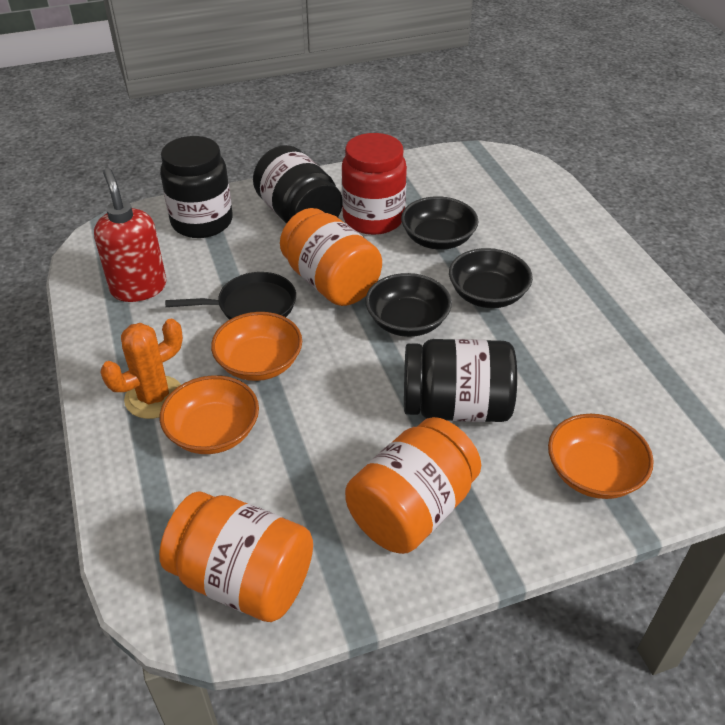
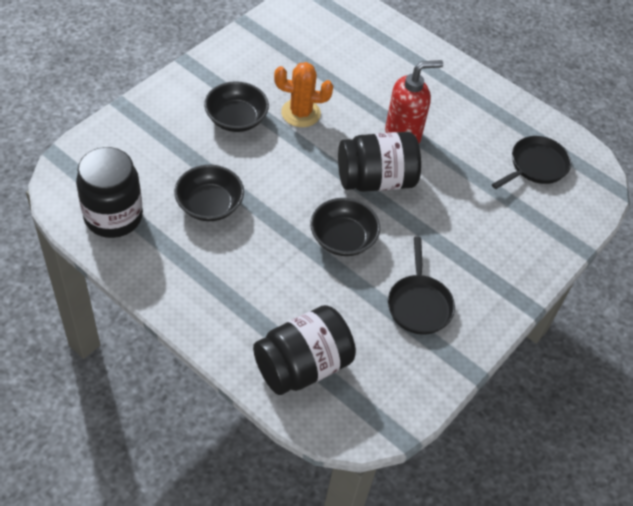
black pan: 1 -> 2
orange bowl: 3 -> 0
orange jar: 3 -> 0
red jar: 1 -> 0

